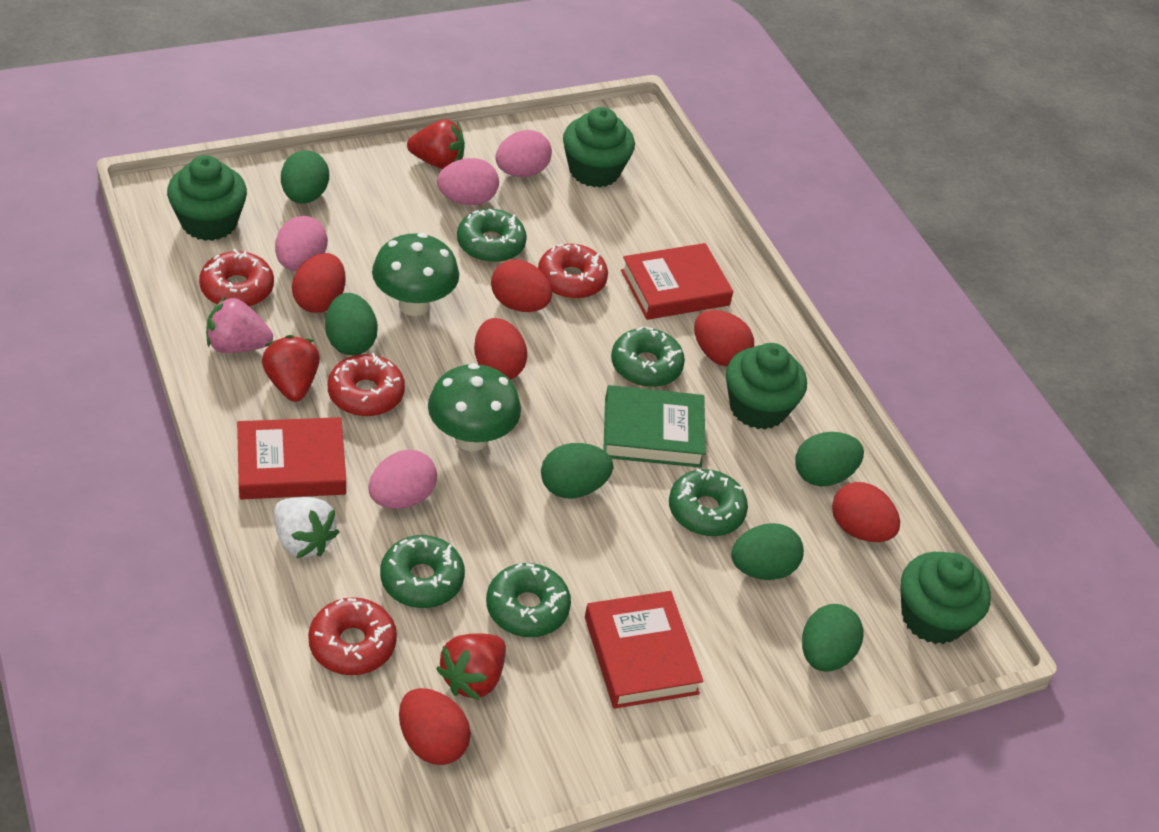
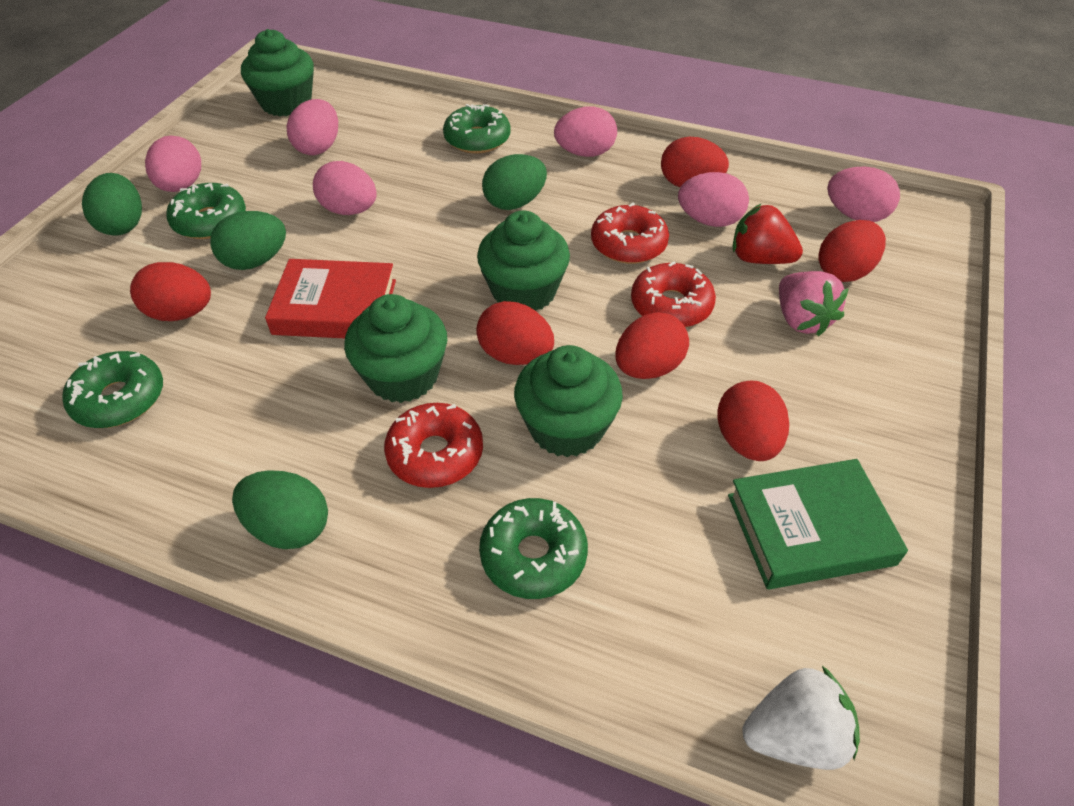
green donut: 5 -> 4
green egg: 6 -> 4
green mushroom: 2 -> 0
pink egg: 4 -> 6
red book: 3 -> 1
red donut: 4 -> 3
red strawberry: 3 -> 1

